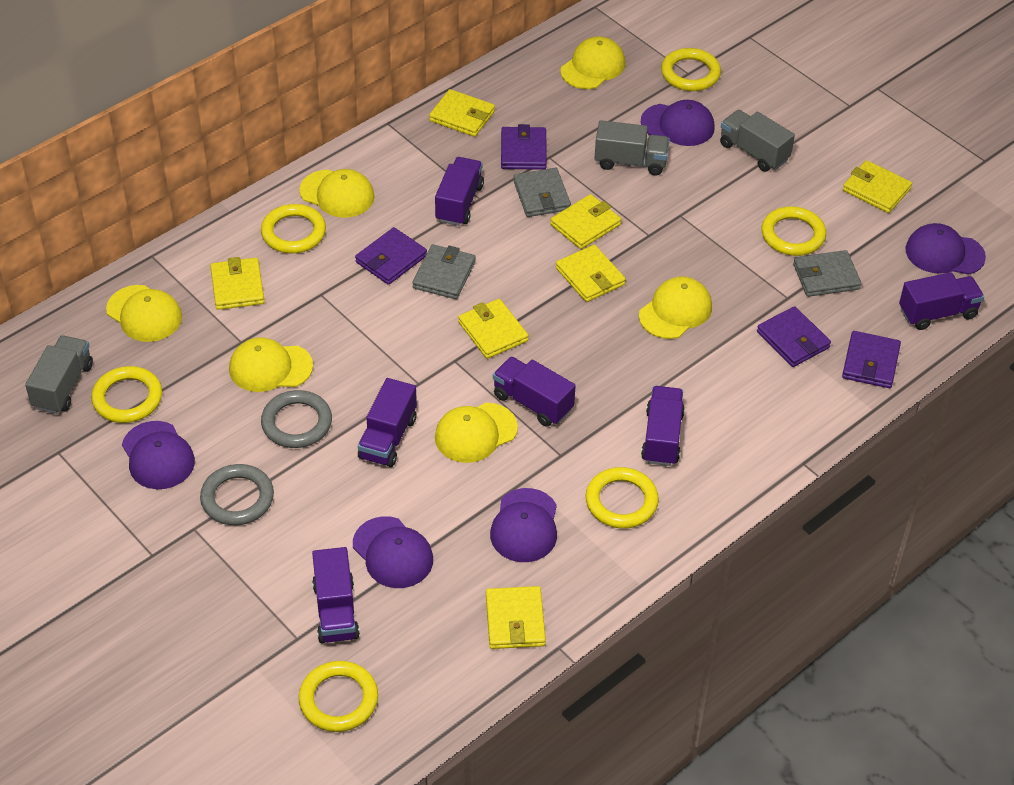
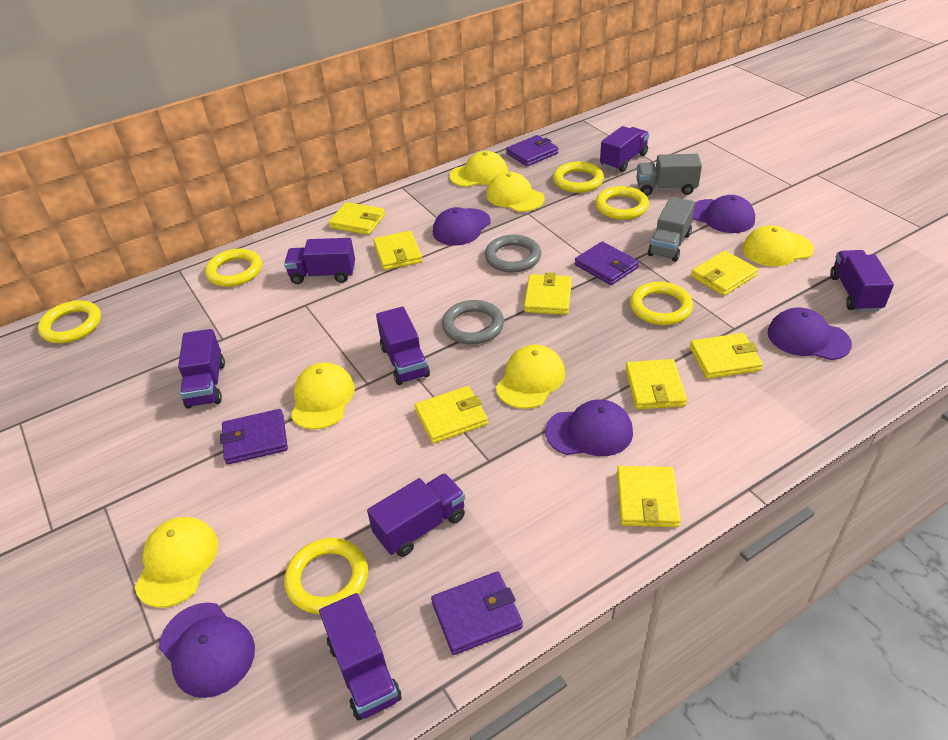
grey truck: 3 -> 2
grey wallet: 3 -> 0
purple truck: 6 -> 7
yellow wallet: 7 -> 8

